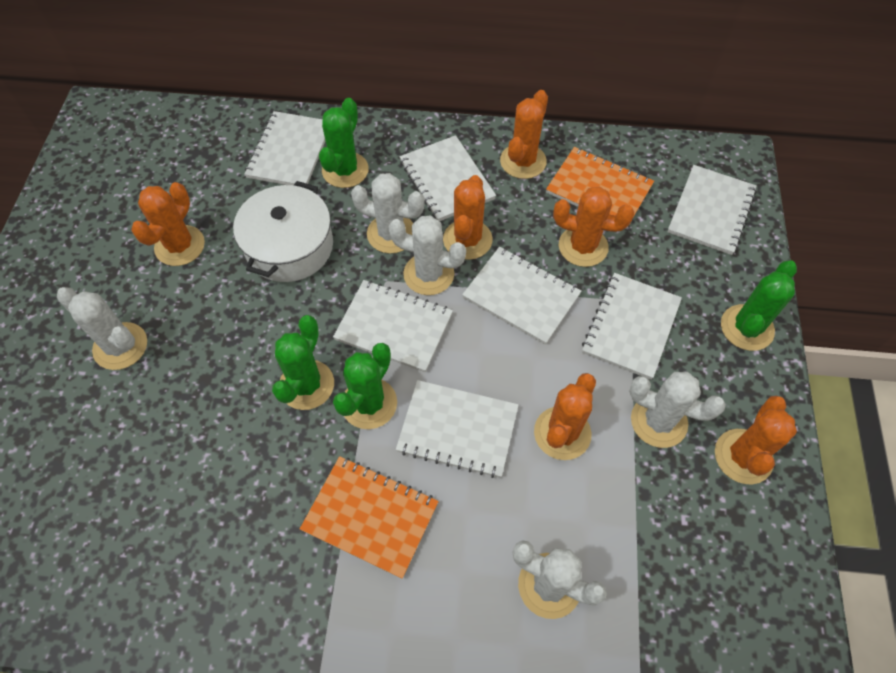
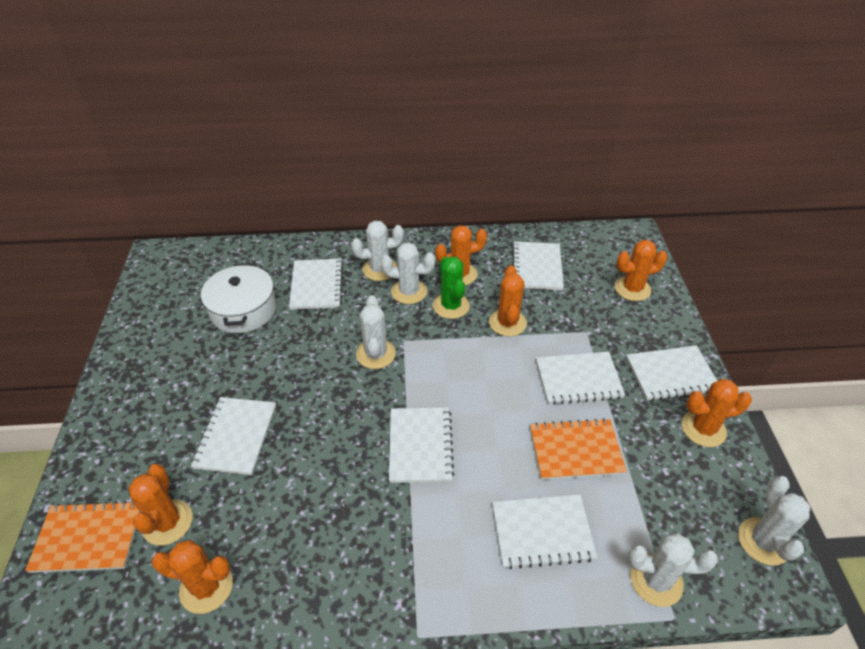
green cactus: 4 -> 1

